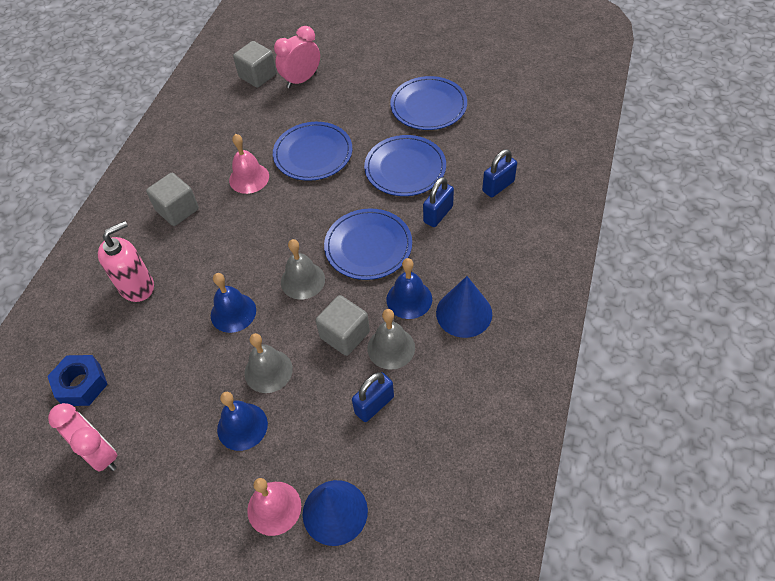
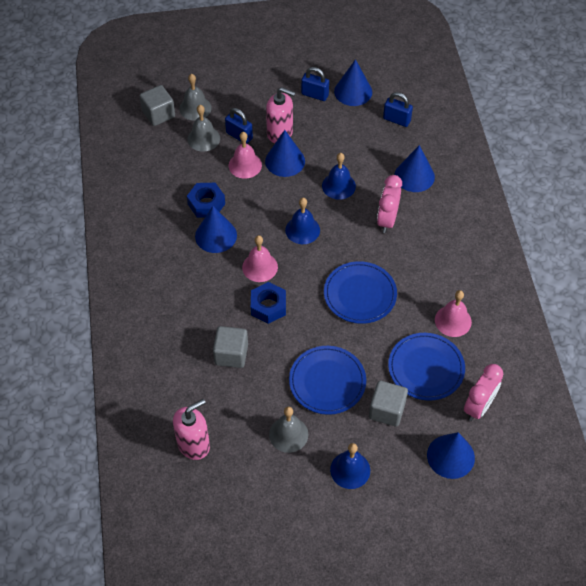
blue cone: 2 -> 5
blue nut: 1 -> 2
blue plate: 4 -> 3
pink bell: 2 -> 3
pink soap dispenser: 1 -> 2

